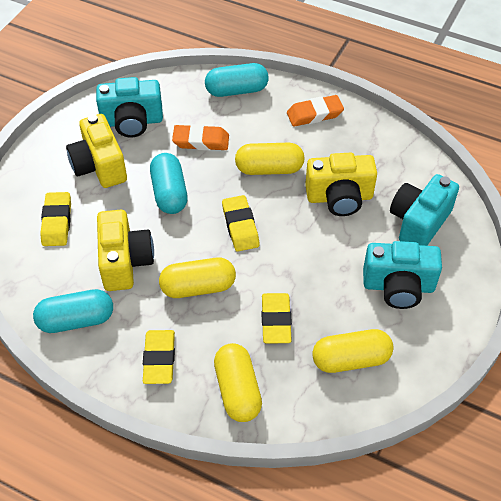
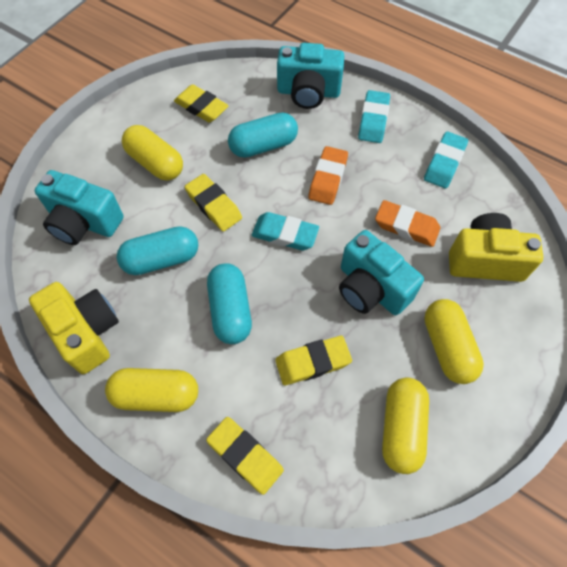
turquoise eraser: 0 -> 3
yellow camera: 3 -> 2

